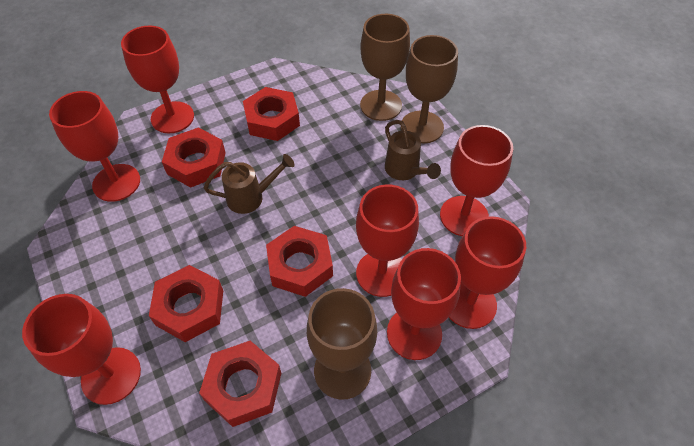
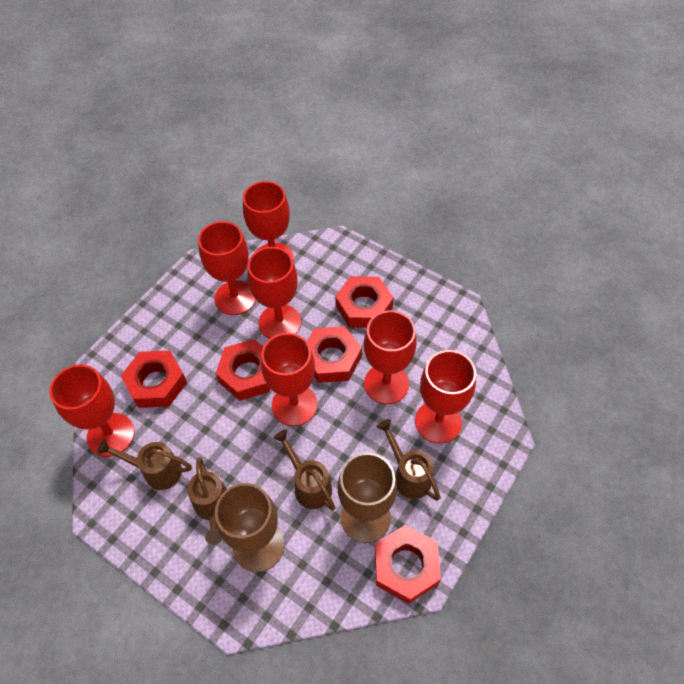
brown goblet: 3 -> 2
brown watering can: 2 -> 4

